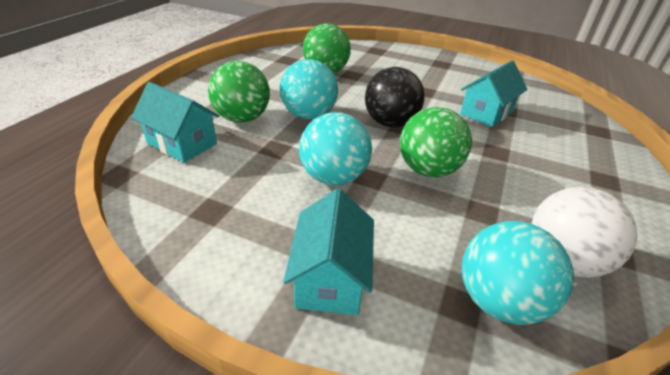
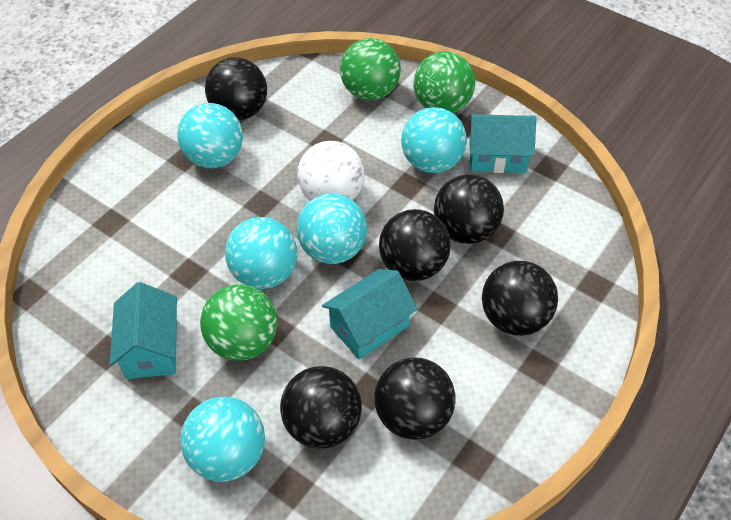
black ball: 1 -> 6
turquoise ball: 3 -> 5

